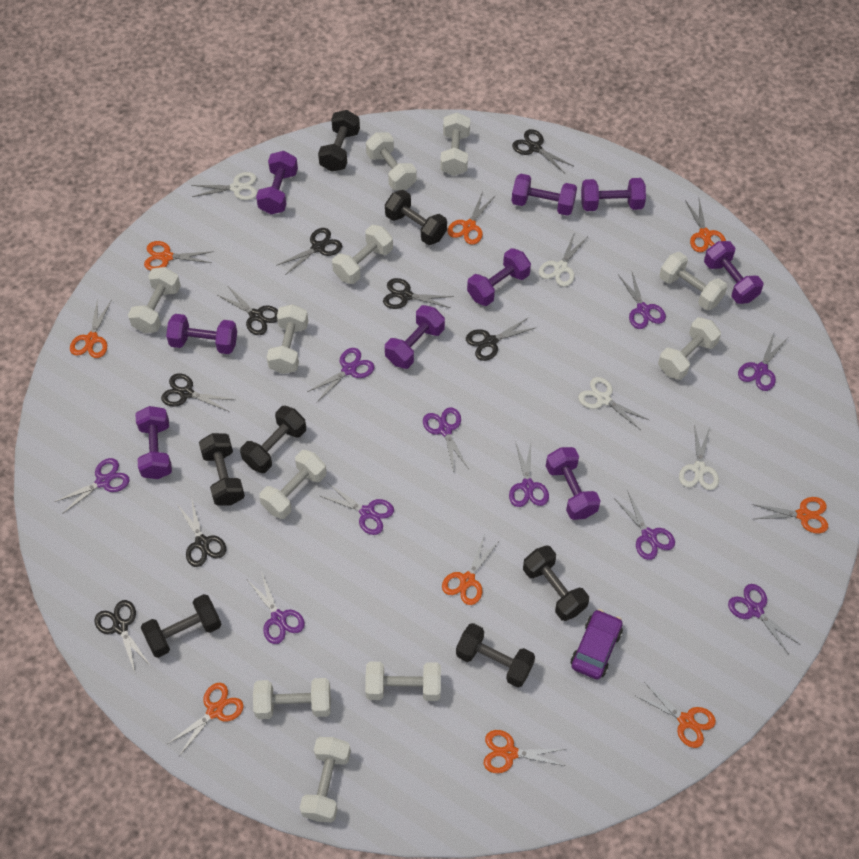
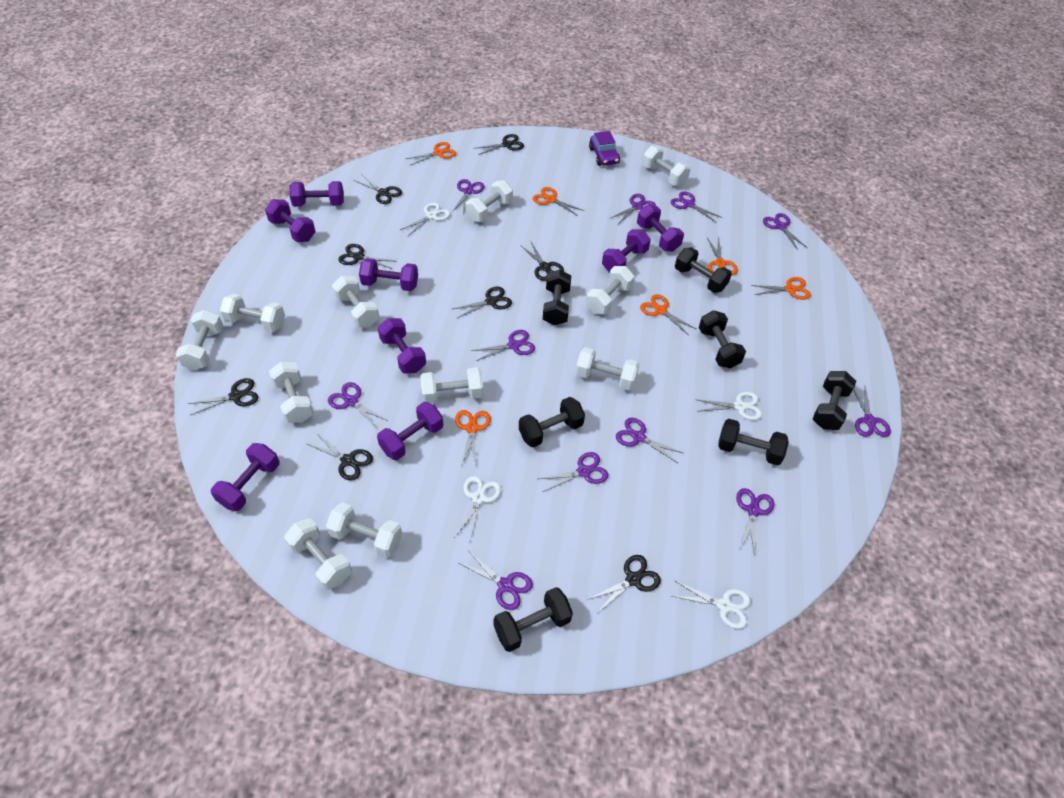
orange scissors: 9 -> 6
purple dumbbell: 9 -> 8
purple scissors: 10 -> 11

